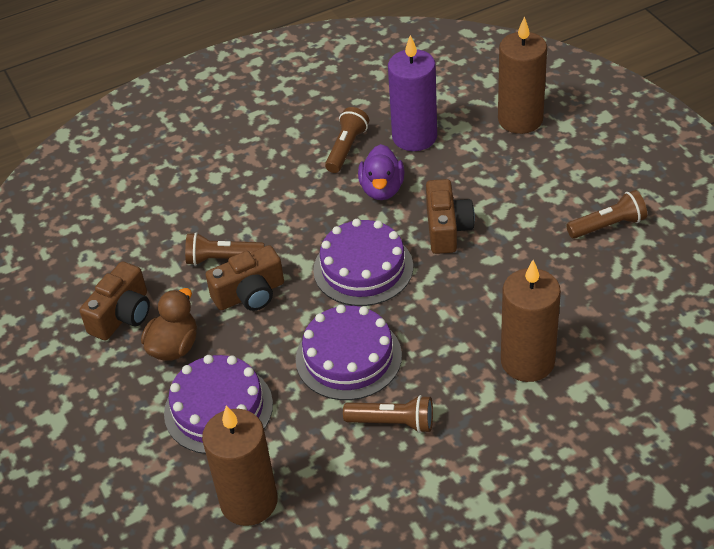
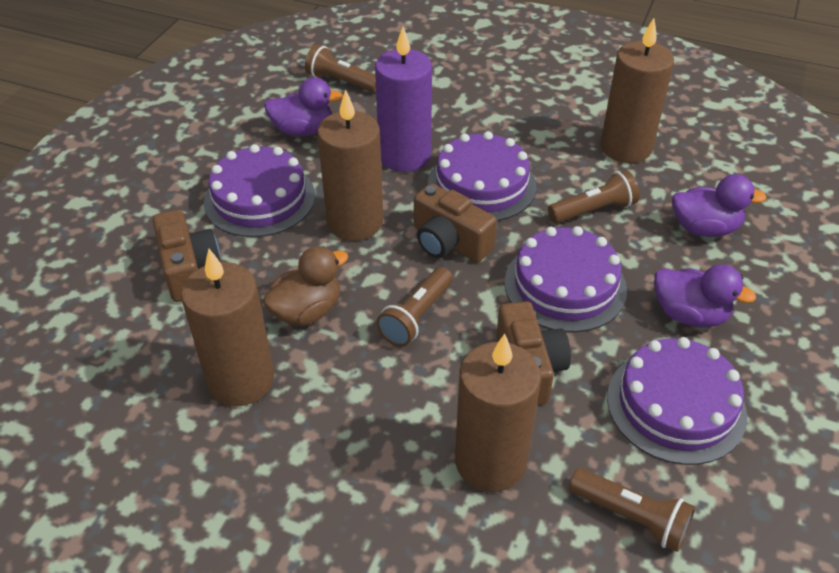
brown candle: 3 -> 4
purple cake: 3 -> 4
purple duck: 1 -> 3

